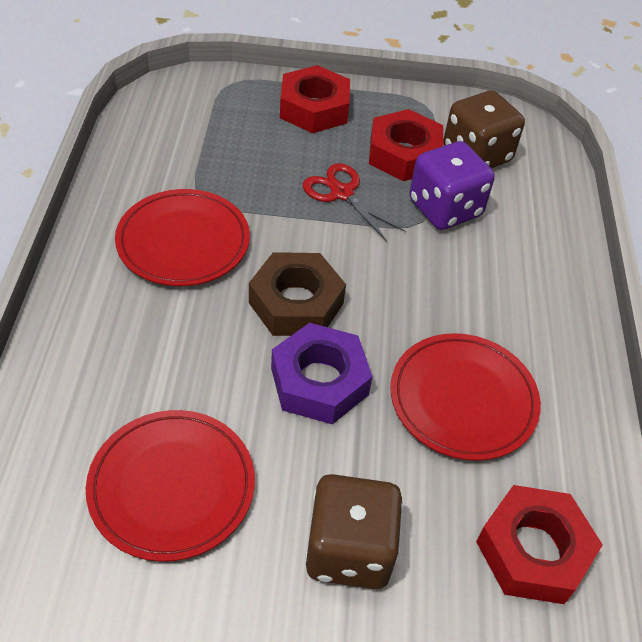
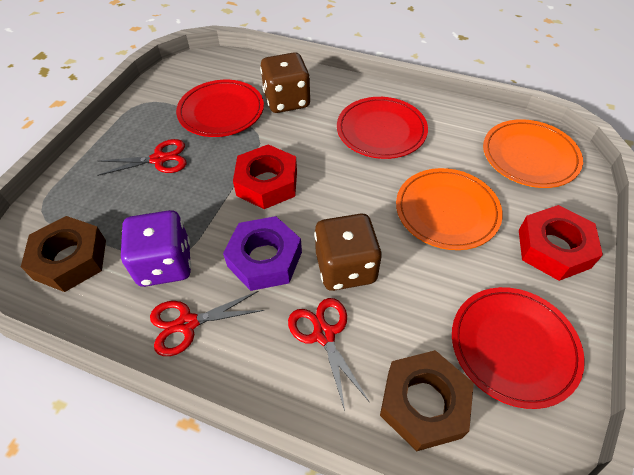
brown nut: 1 -> 2
orange plate: 0 -> 2
red nut: 3 -> 2
red scissors: 1 -> 3

